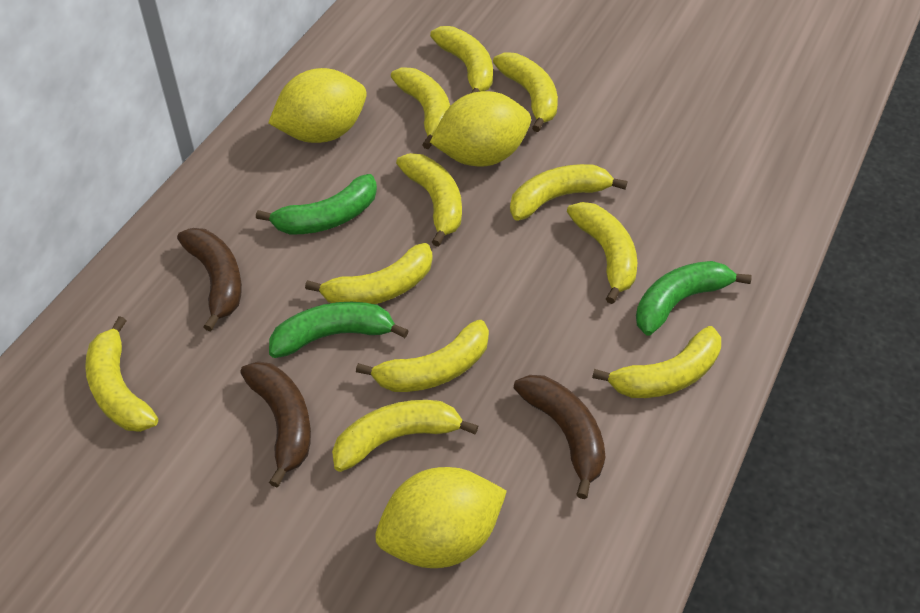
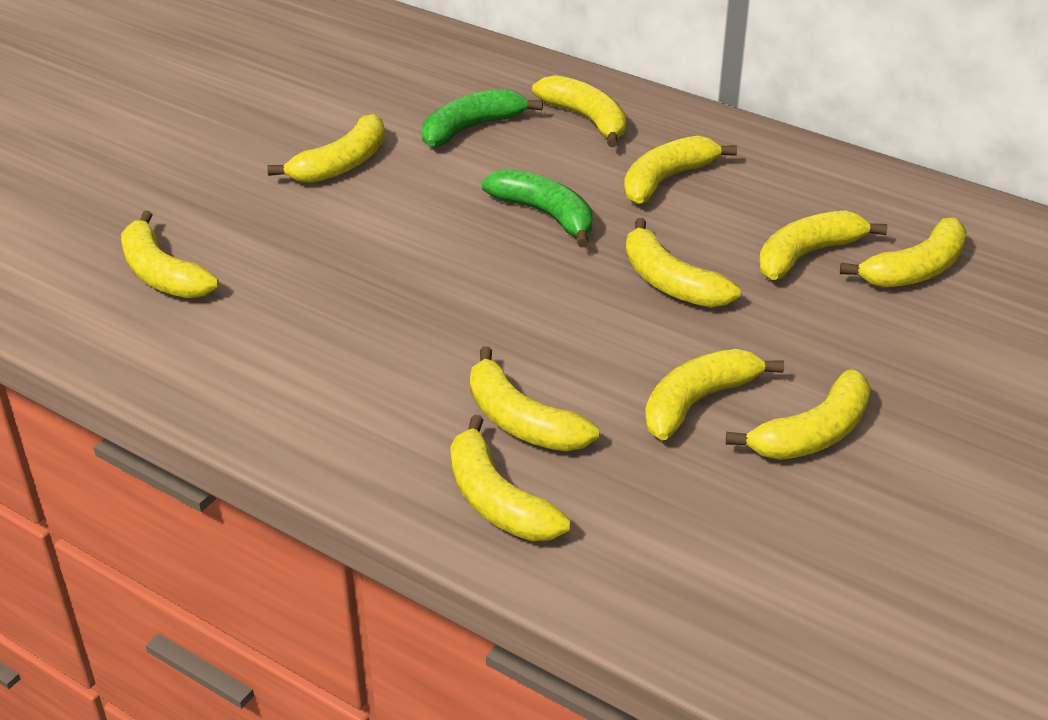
brown banana: 3 -> 0
green banana: 3 -> 2
yellow lemon: 3 -> 0

